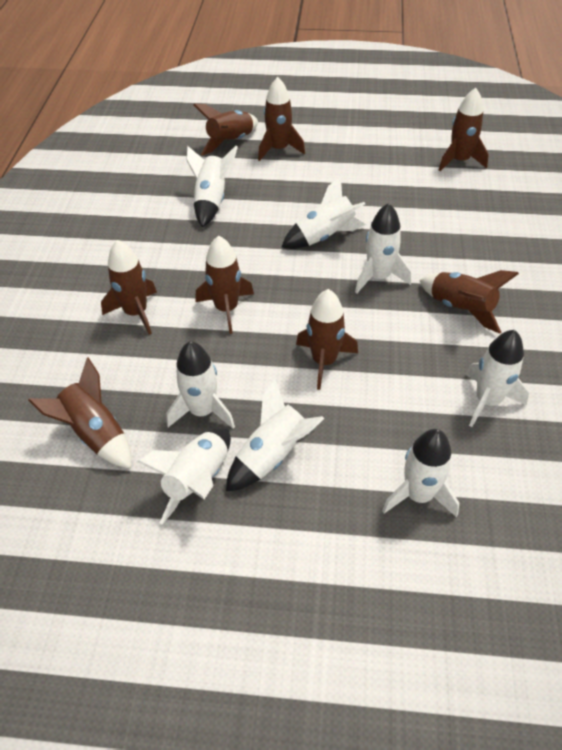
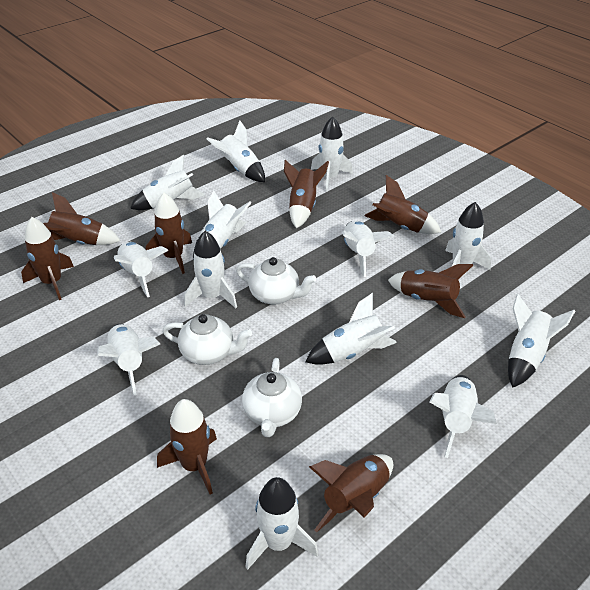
white rocket: 8 -> 13
white teapot: 0 -> 3

